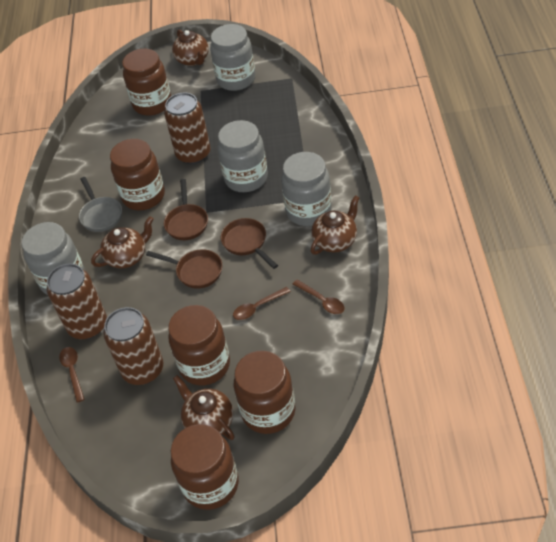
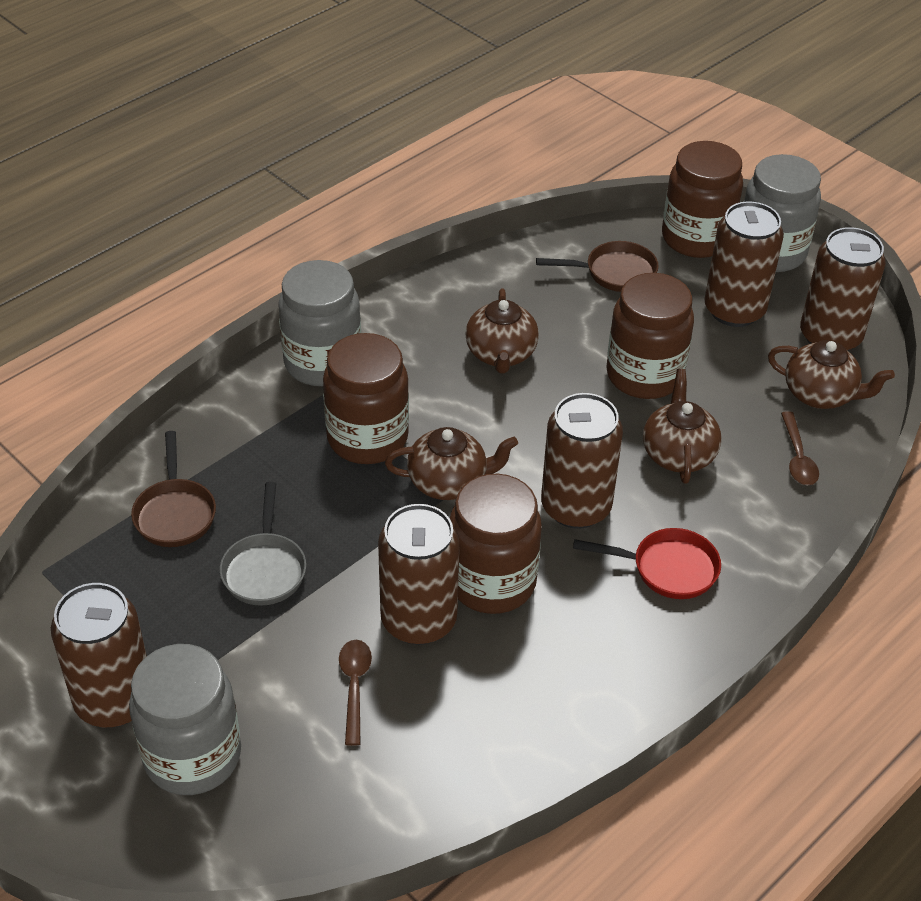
brown can: 3 -> 5
brown jar: 5 -> 4
brown pan: 3 -> 2
brown spoon: 3 -> 2
grey jar: 4 -> 3
red pan: 0 -> 1

